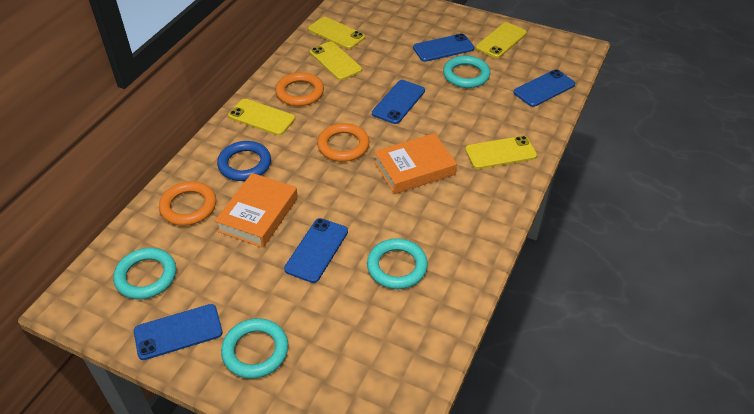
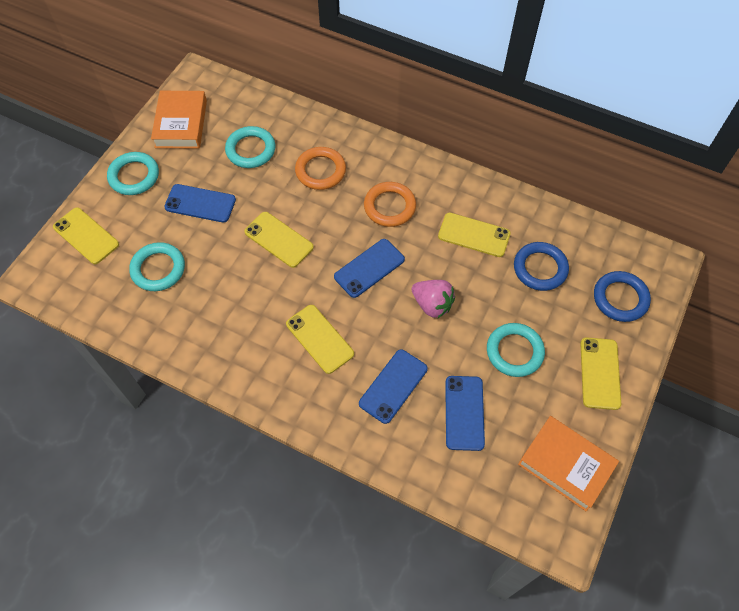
blue phone: 5 -> 4
blue ring: 1 -> 2
orange ring: 3 -> 2
pink strawberry: 0 -> 1

